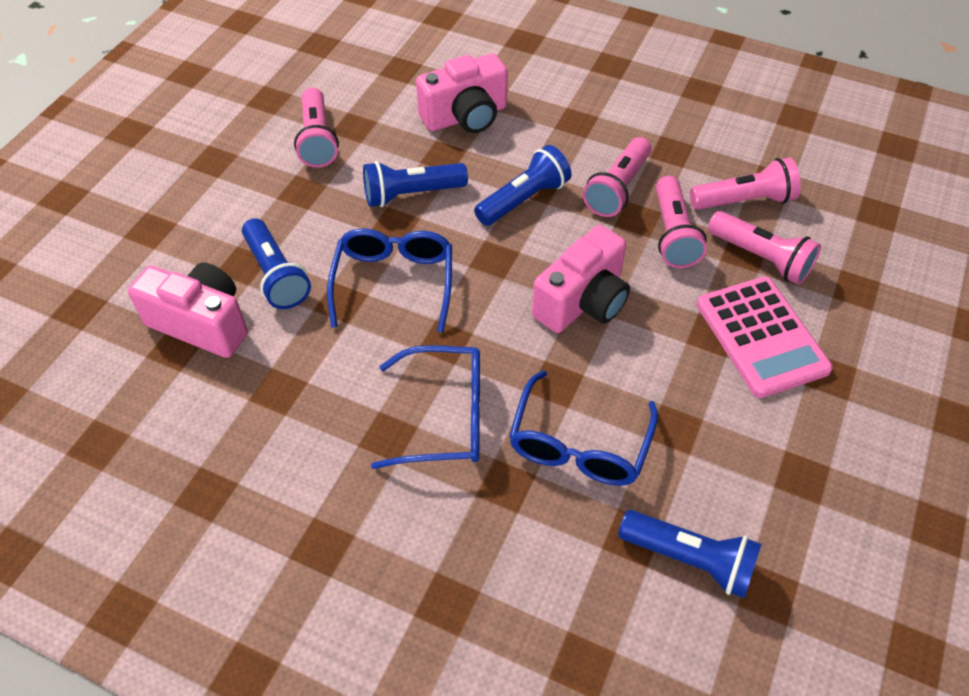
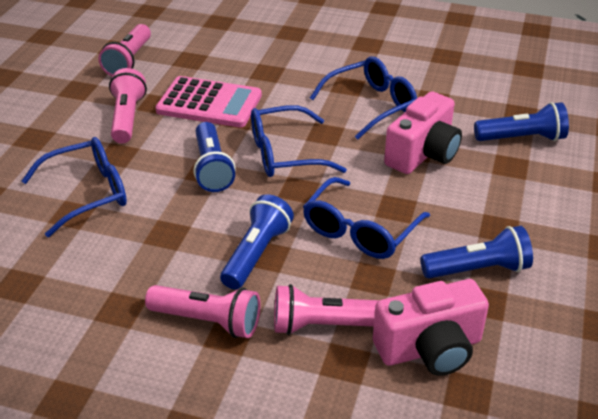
blue glasses: 3 -> 4
pink camera: 3 -> 2
pink flashlight: 5 -> 4

